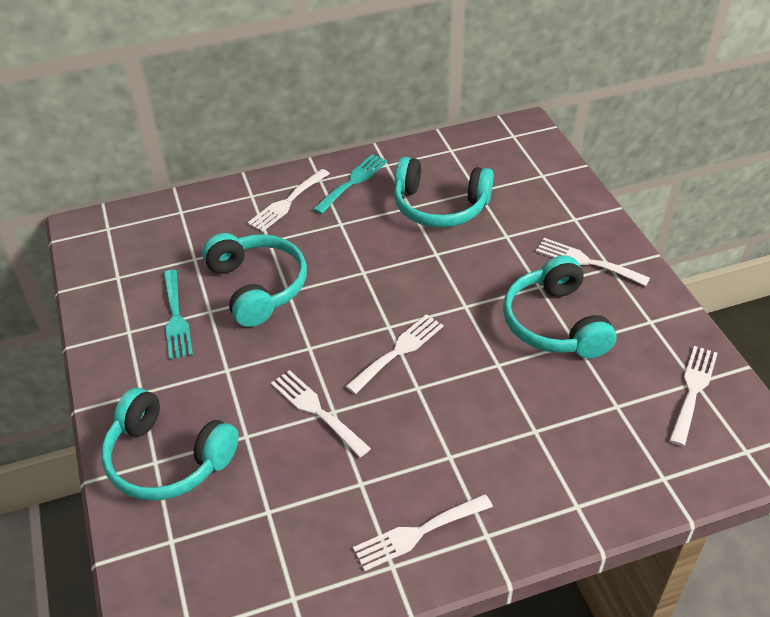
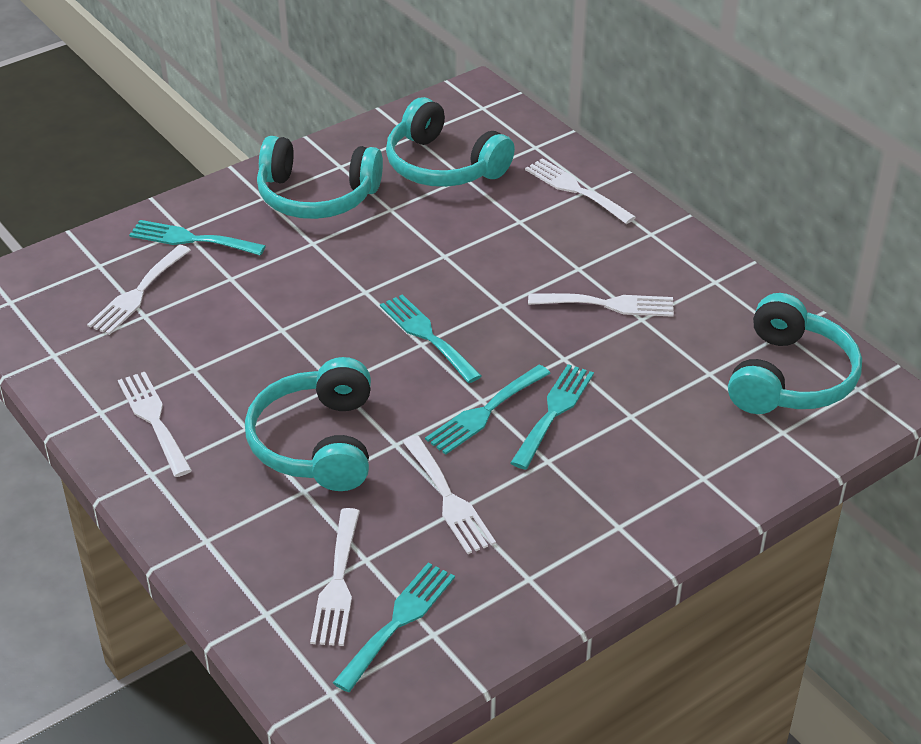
turquoise fork: 2 -> 5

